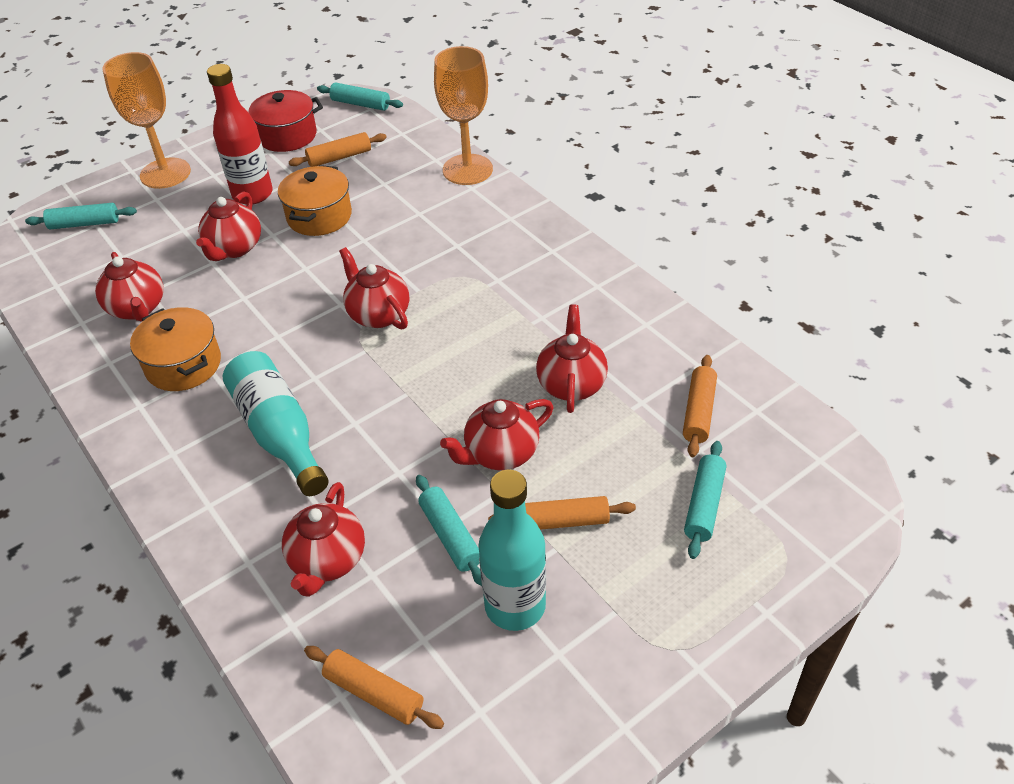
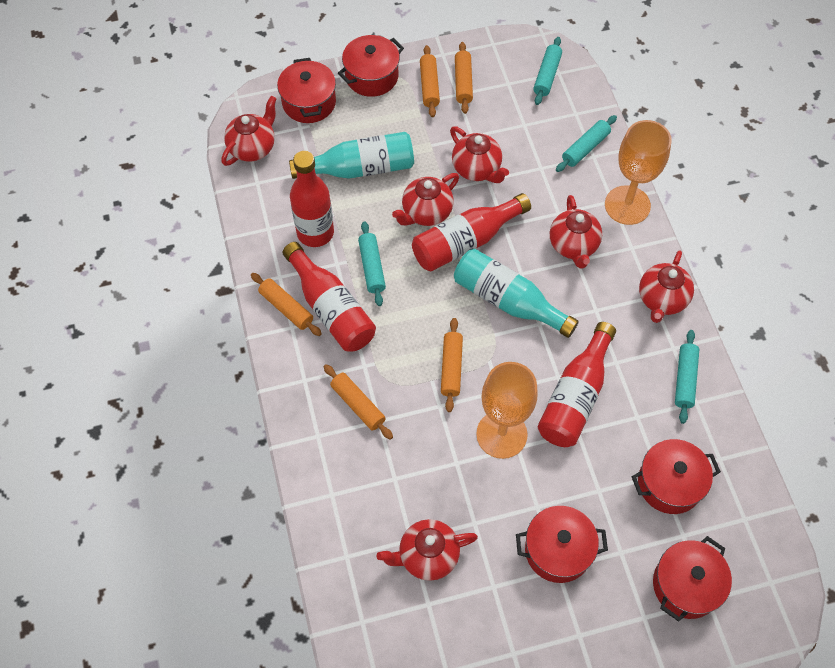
orange pot: 2 -> 0
orange rolling pin: 4 -> 5
red bottle: 1 -> 4
red pot: 1 -> 5

